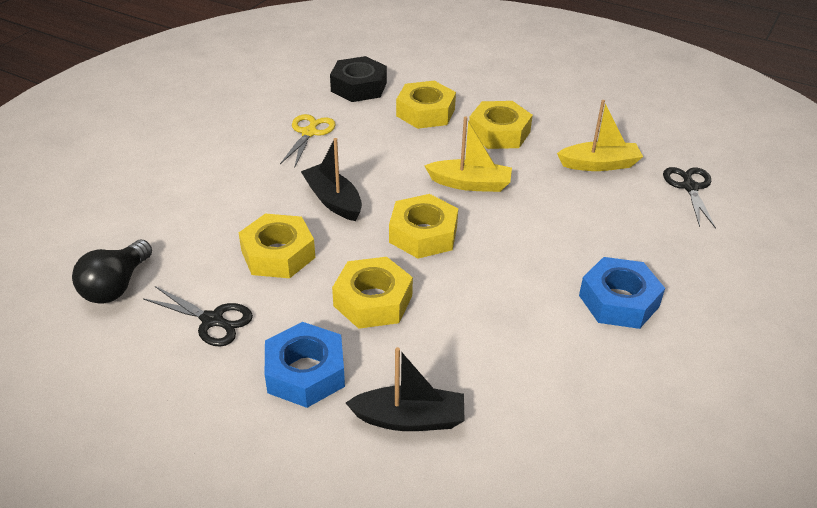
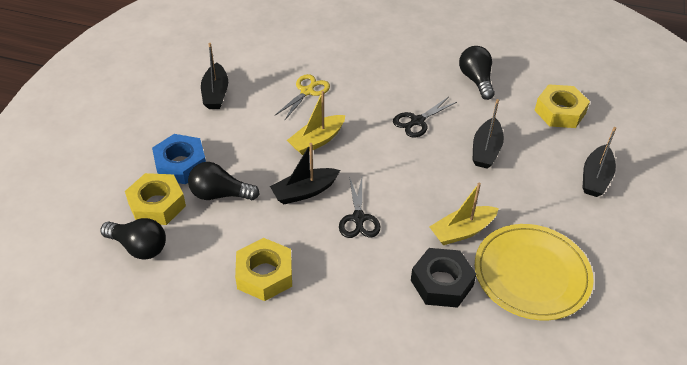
black boat: 2 -> 4
black light bulb: 1 -> 3
blue nut: 2 -> 1
yellow nut: 5 -> 3
yellow plate: 0 -> 1

